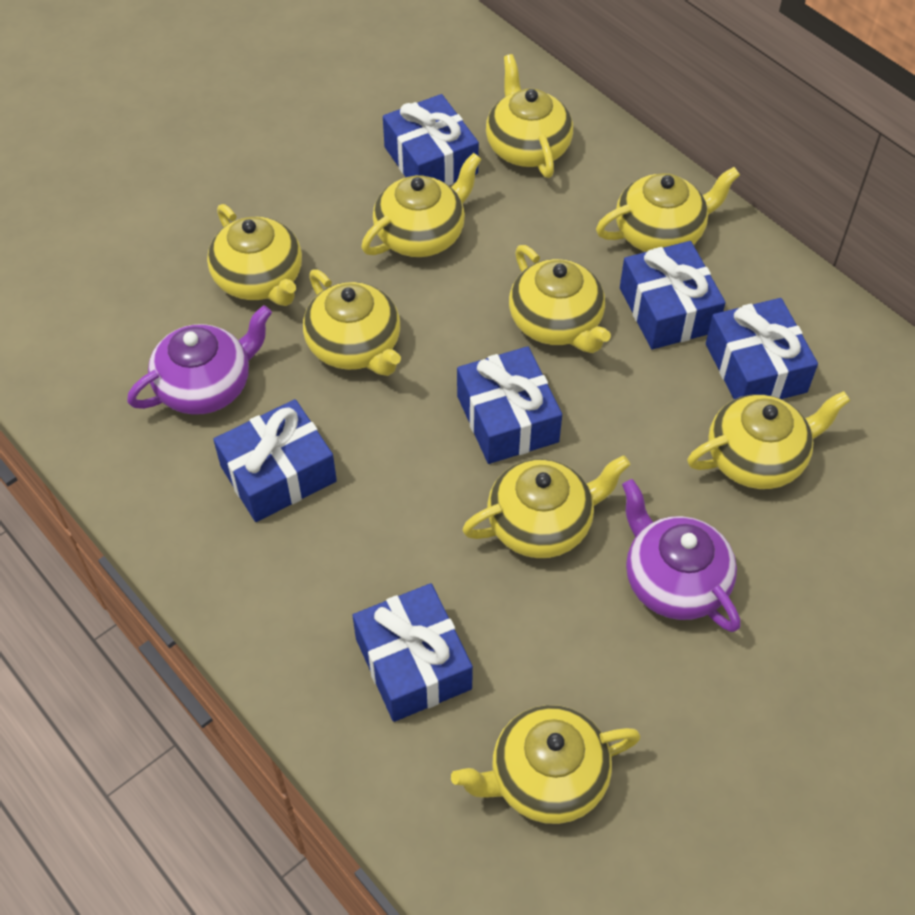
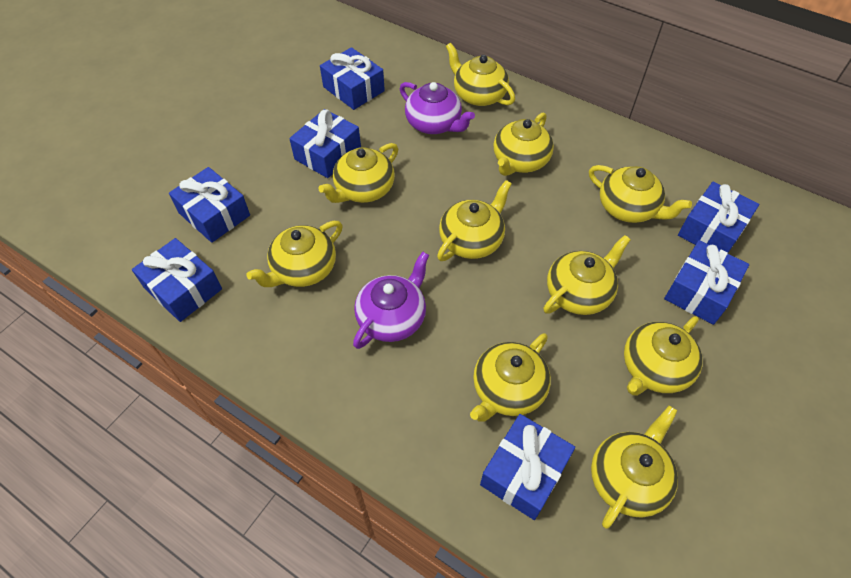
blue gift: 6 -> 7
yellow teapot: 9 -> 10

